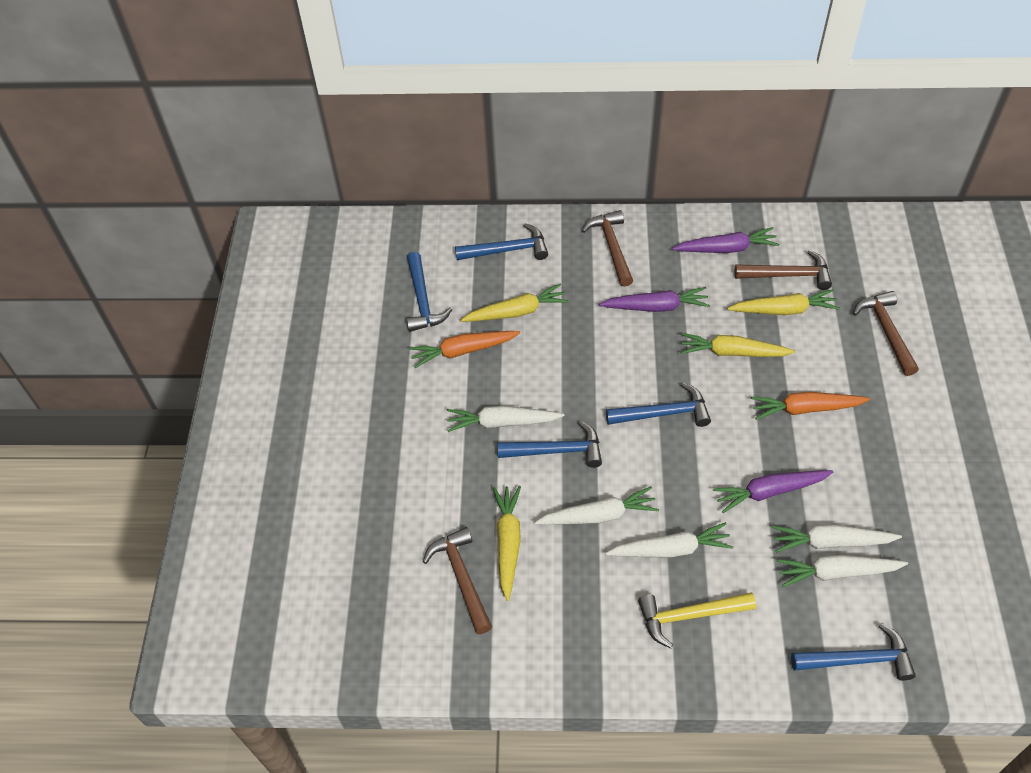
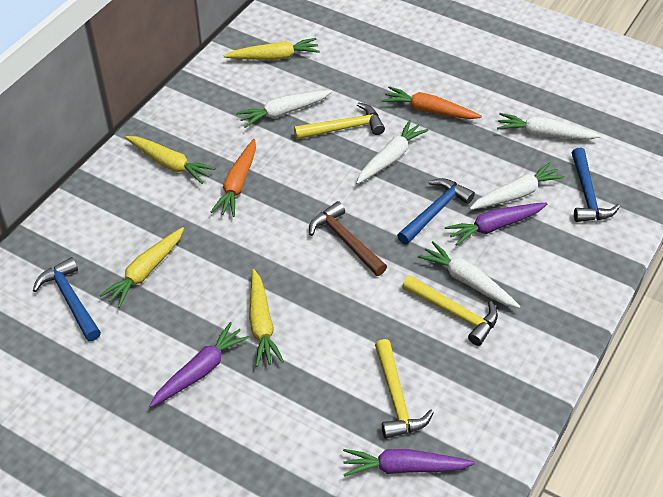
blue hammer: 5 -> 3
brown hammer: 4 -> 1
yellow hammer: 1 -> 3

